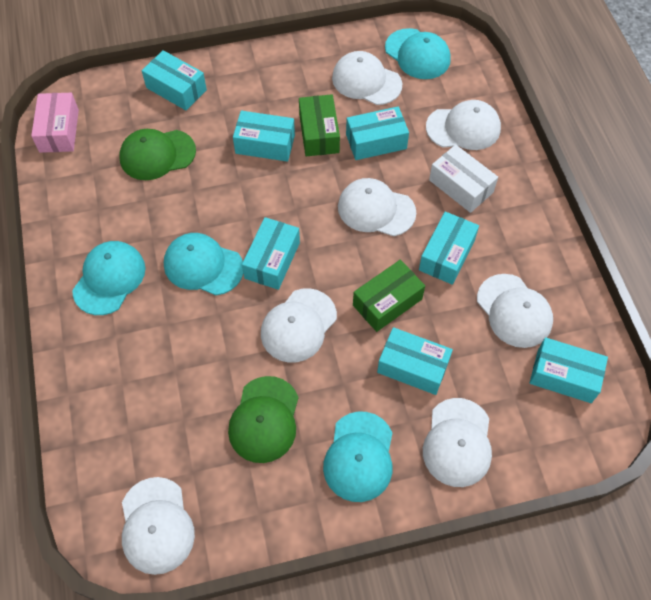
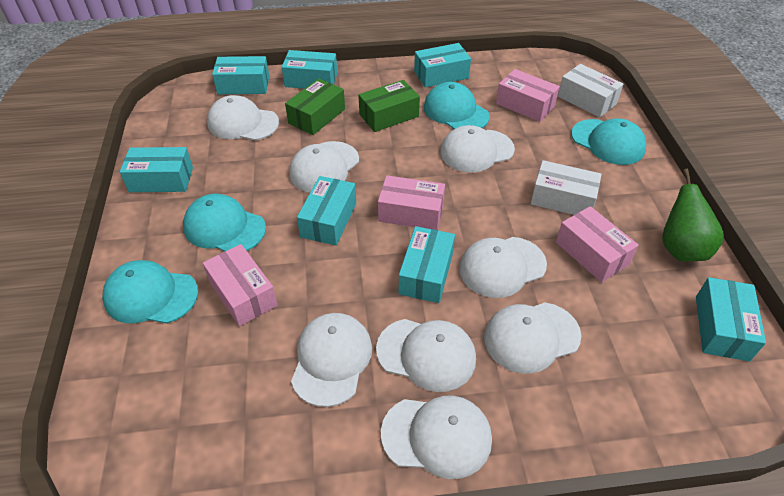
green cap: 2 -> 0
green pear: 0 -> 1
pink box: 1 -> 4
white box: 1 -> 2
white cap: 7 -> 8

